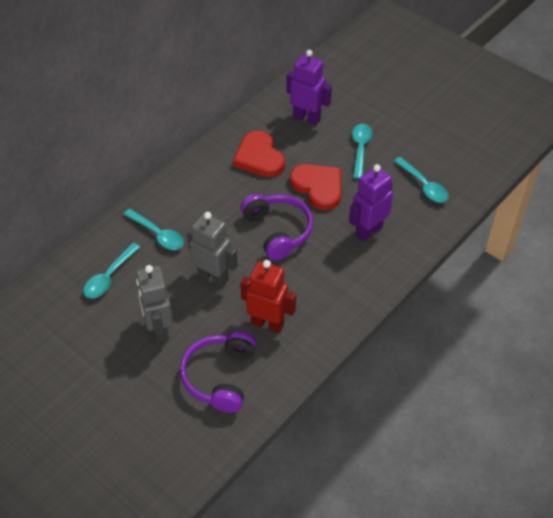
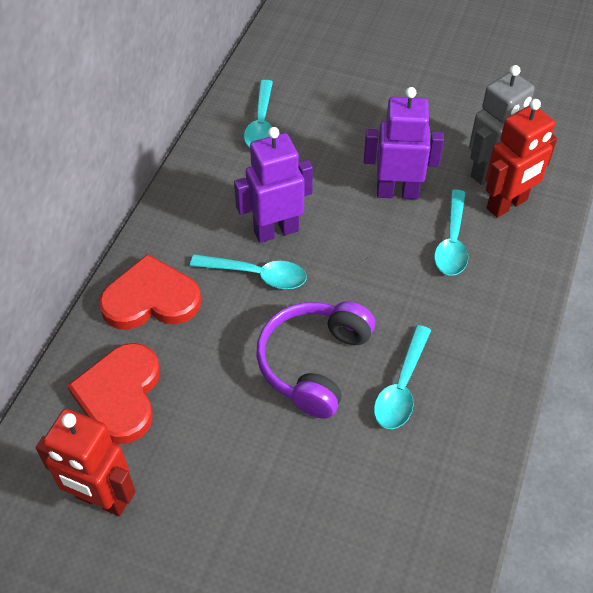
grey robot: 2 -> 1
purple headphones: 2 -> 1
red robot: 1 -> 2

